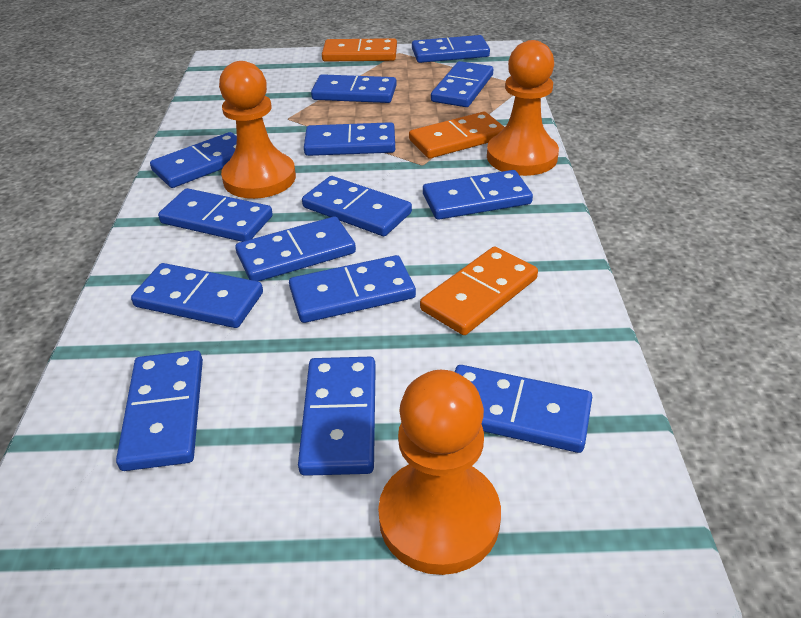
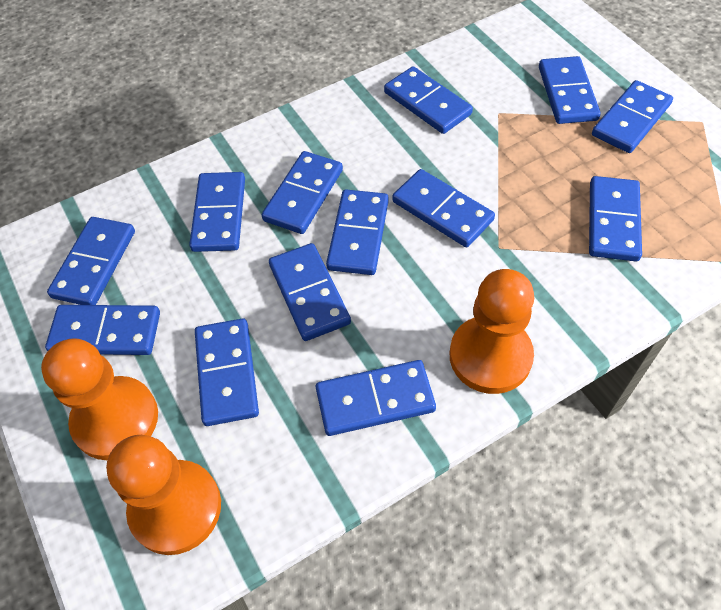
blue domino: 14 -> 13
orange domino: 3 -> 0

